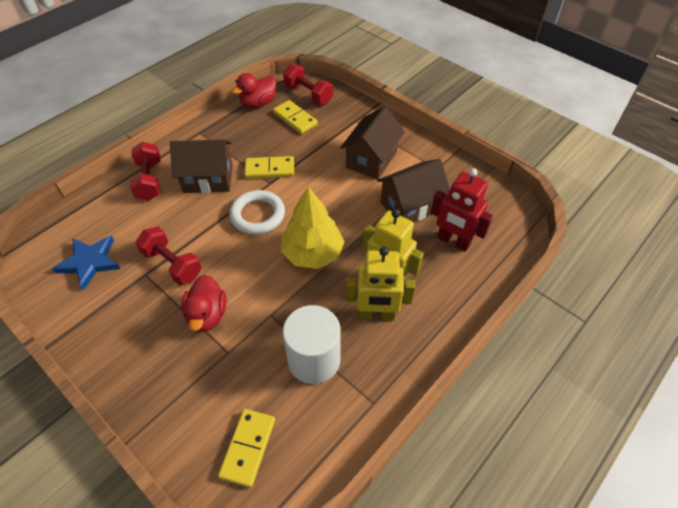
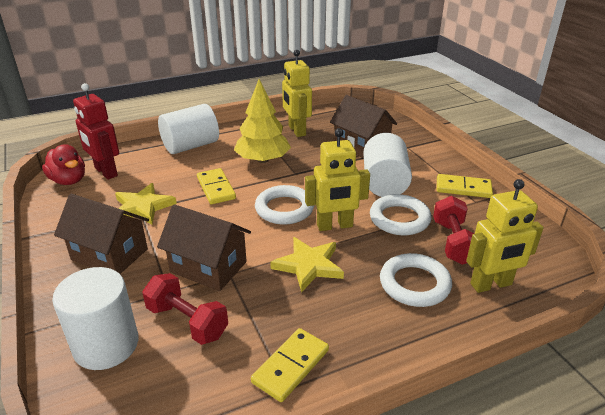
blue star: 1 -> 0
red duck: 2 -> 1
red dumbbell: 3 -> 2
white cylinder: 1 -> 3
white ring: 1 -> 3
yellow robot: 2 -> 3
yellow star: 0 -> 2

